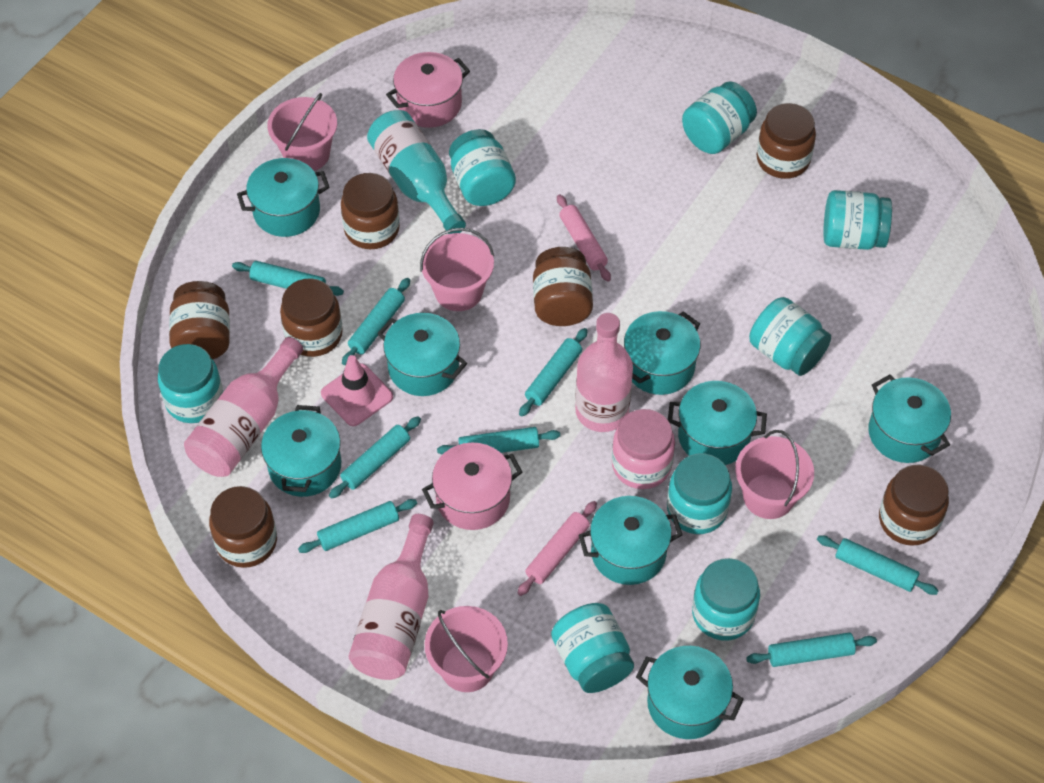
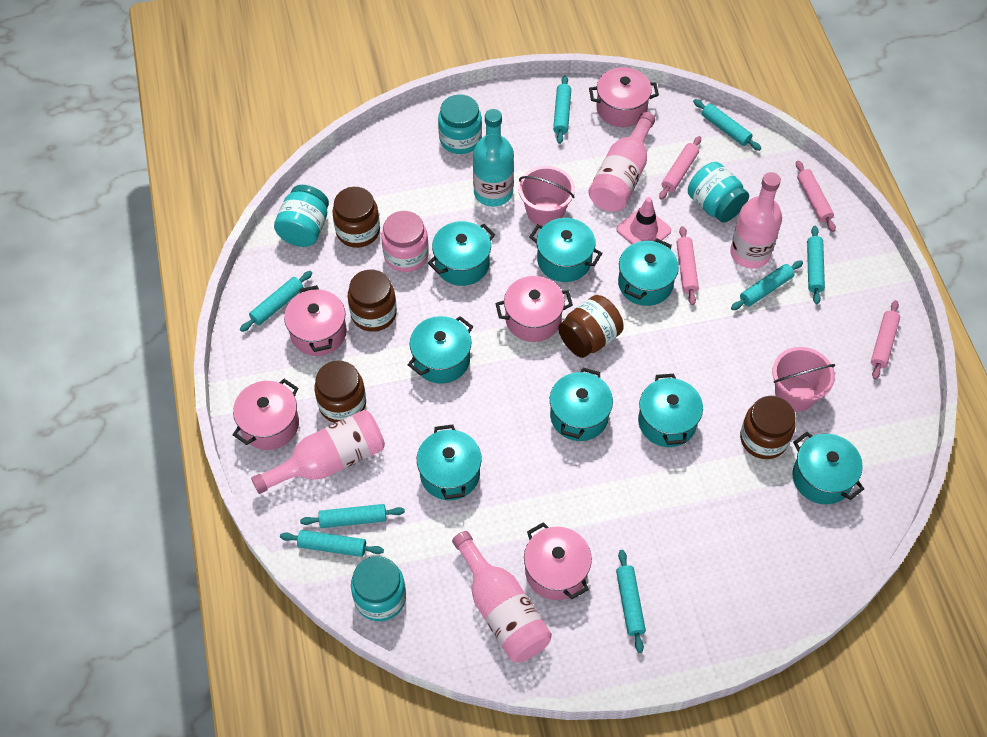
brown jar: 7 -> 5
pink bottle: 3 -> 4
pink bucket: 4 -> 2
pink pot: 2 -> 5
pink rolling pin: 2 -> 4
turquoise jar: 8 -> 4

